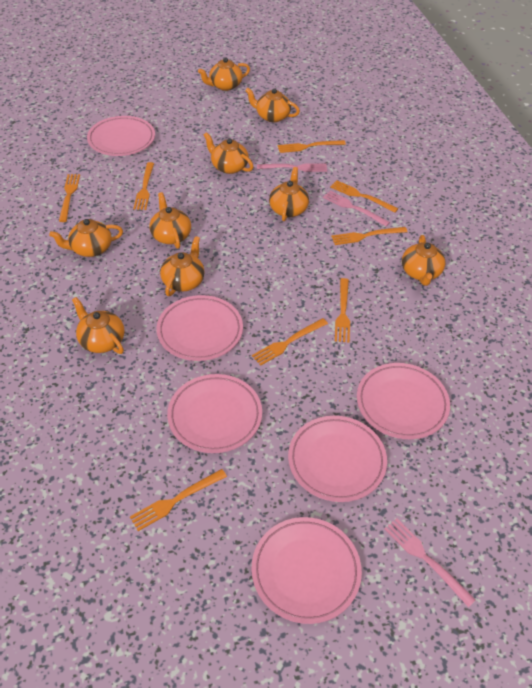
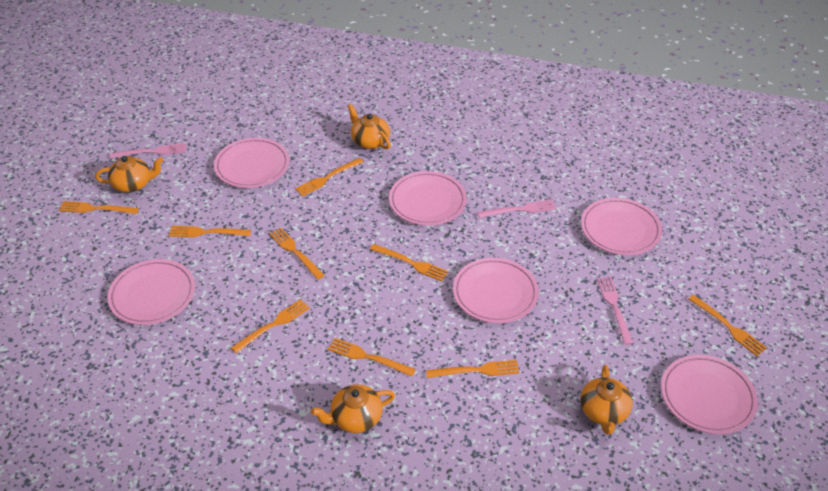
orange fork: 8 -> 9
orange teapot: 9 -> 4

